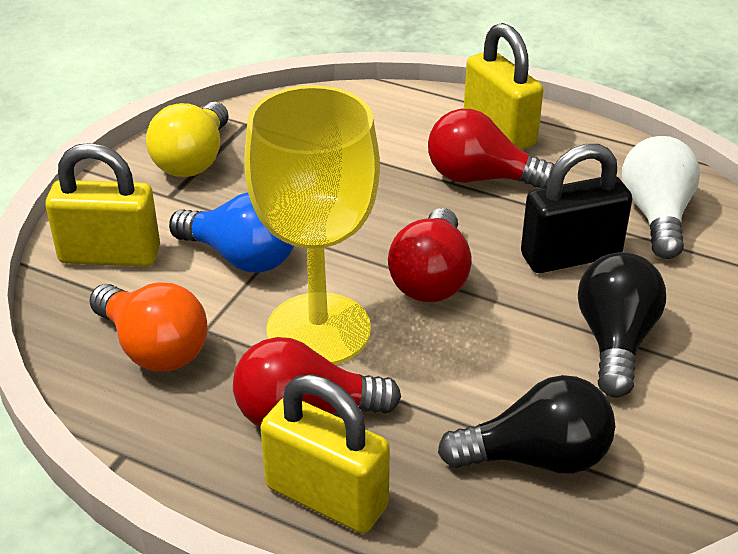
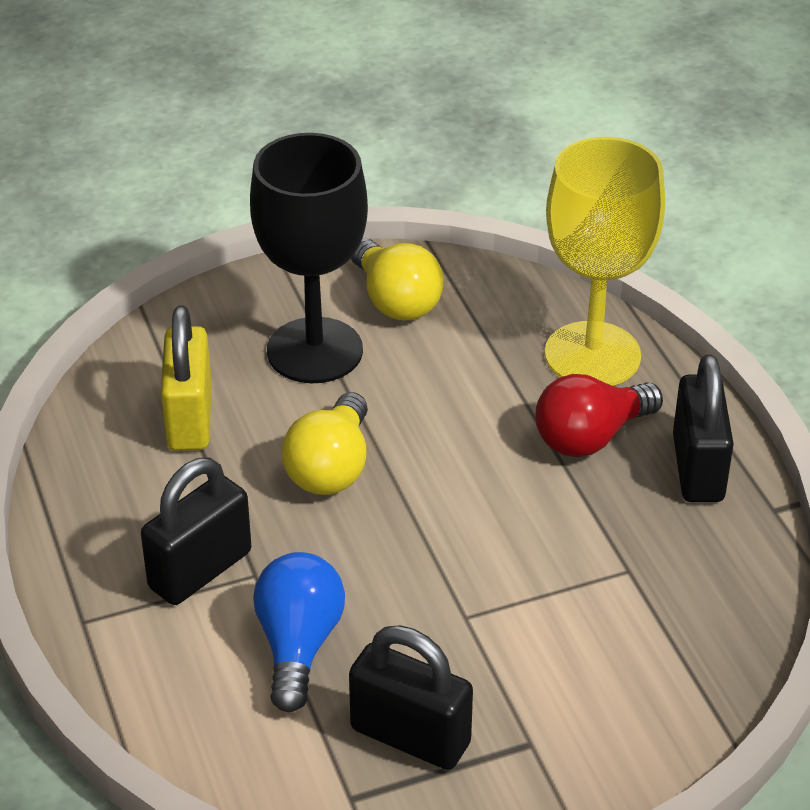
black goblet: 0 -> 1
black light bulb: 2 -> 0
black padlock: 1 -> 3
orange light bulb: 1 -> 0
red light bulb: 3 -> 1
white light bulb: 1 -> 0
yellow light bulb: 1 -> 2
yellow padlock: 3 -> 1

